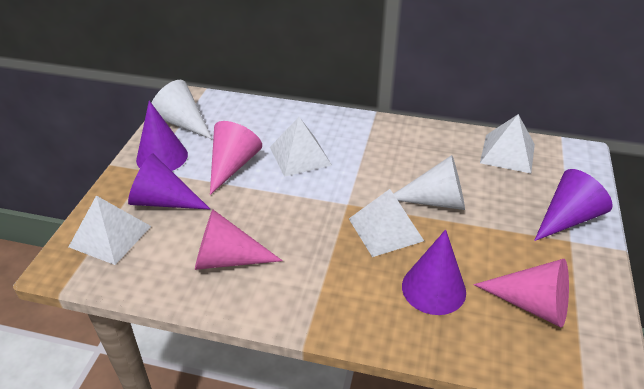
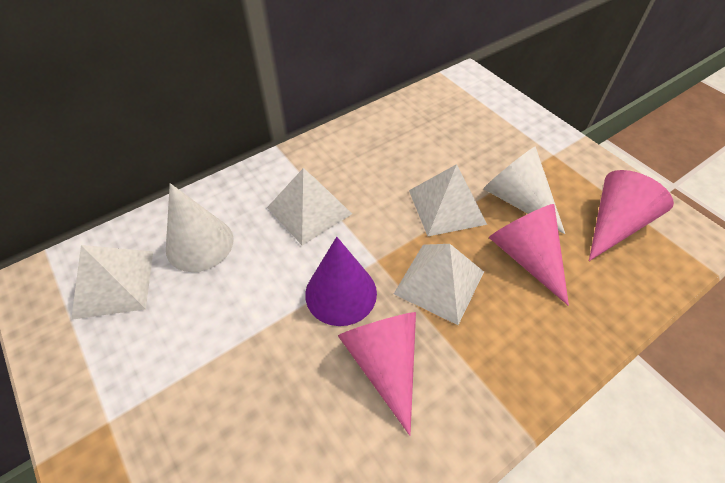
purple cone: 4 -> 1

